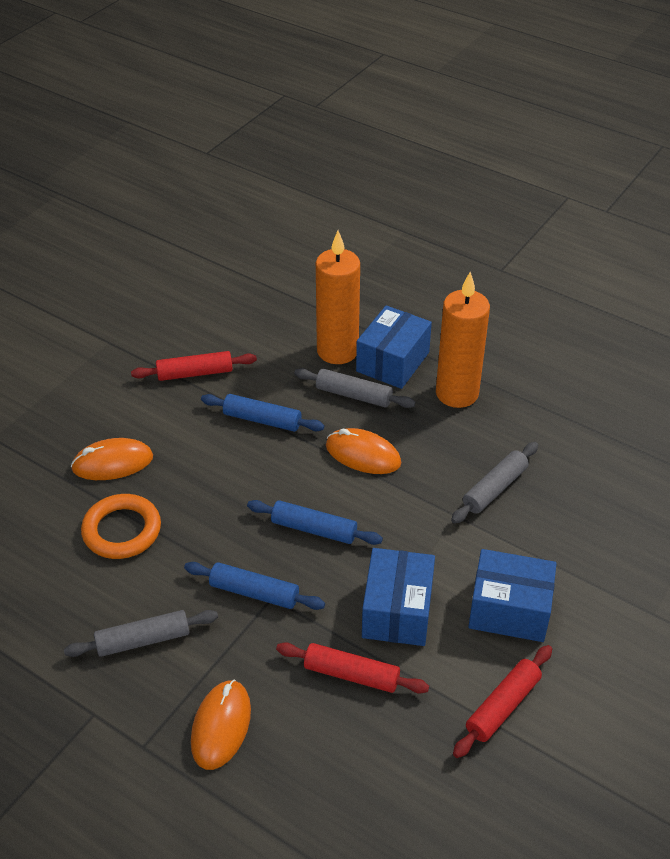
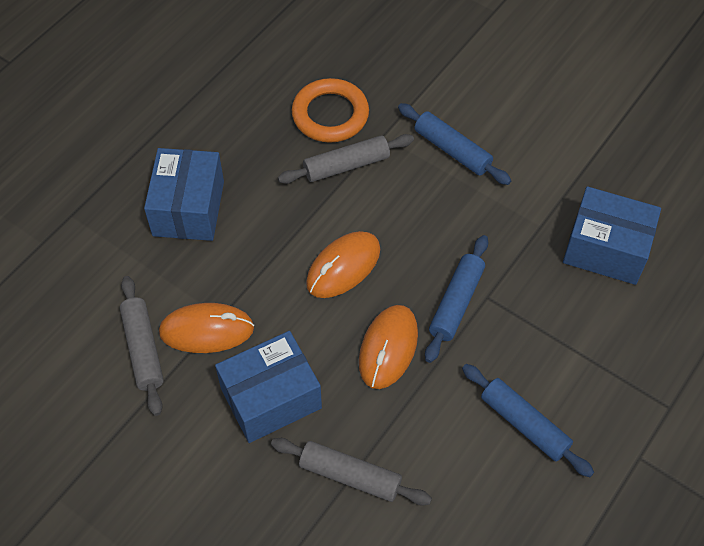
orange candle: 2 -> 0
red rolling pin: 3 -> 0

